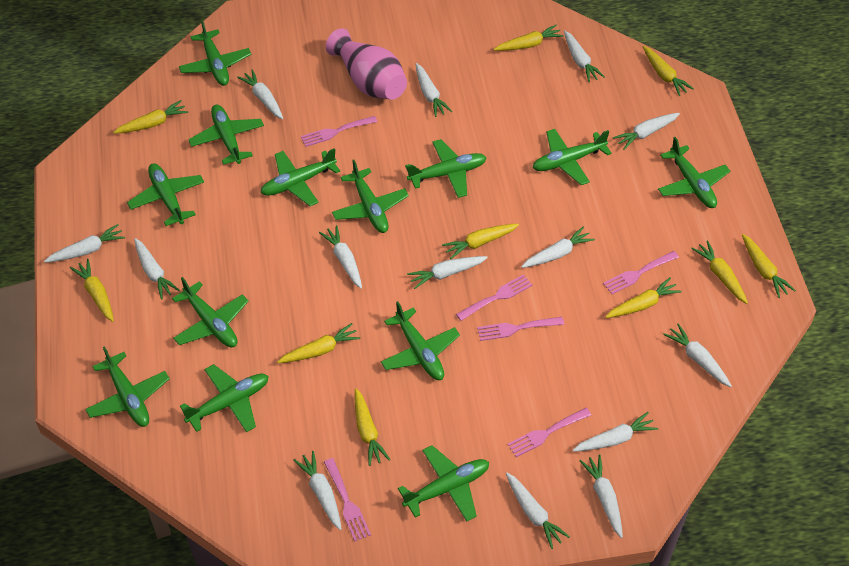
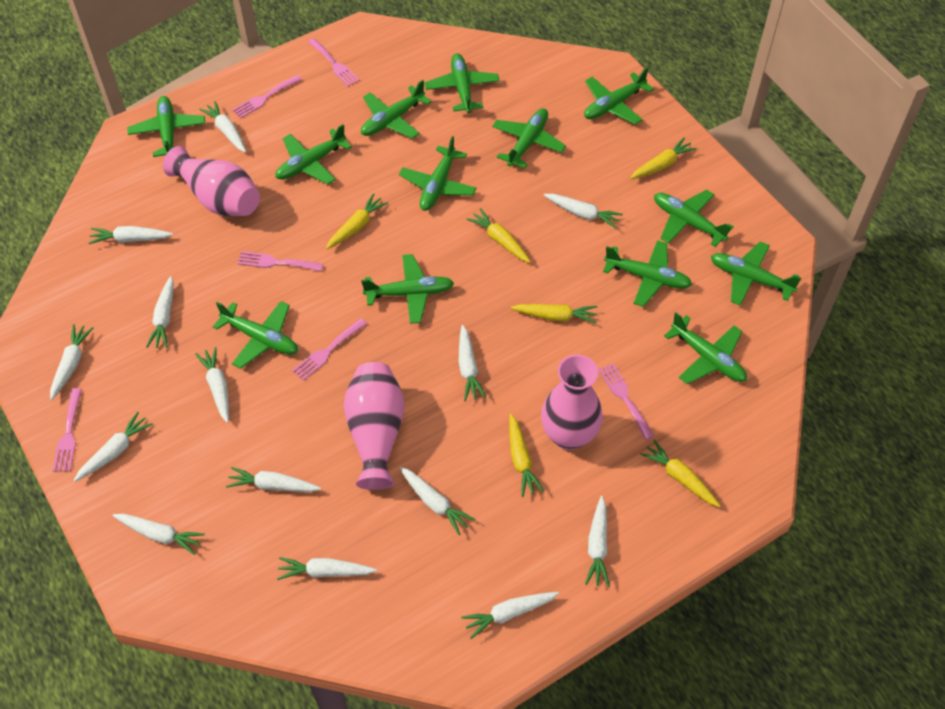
pink vase: 1 -> 3
yellow carrot: 10 -> 6

